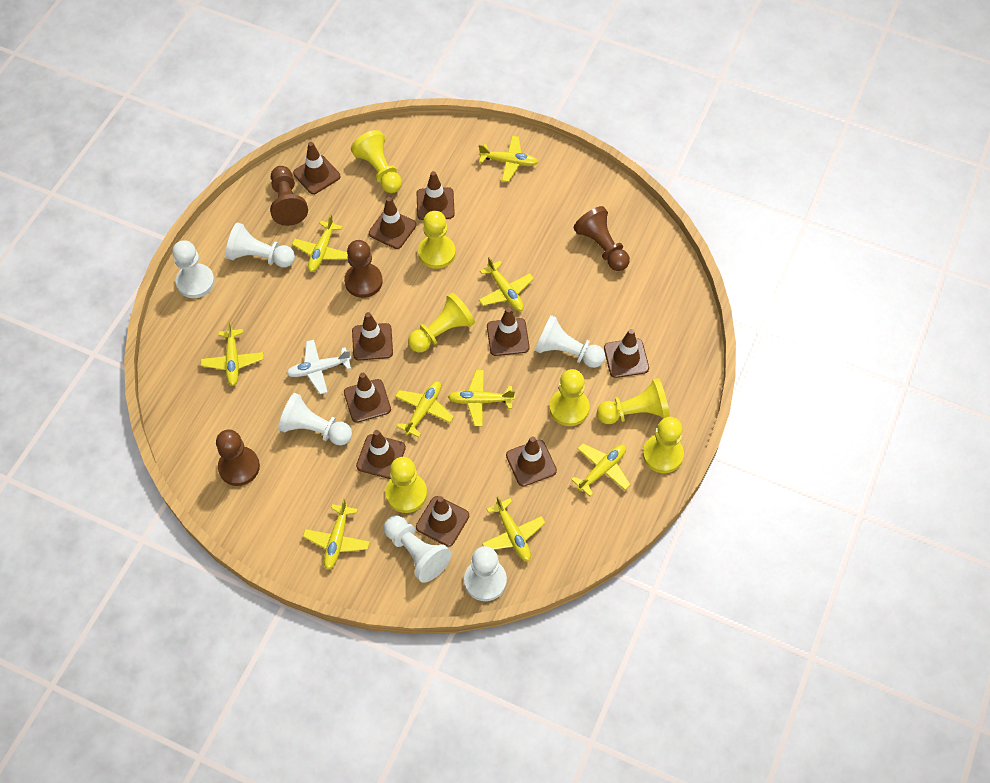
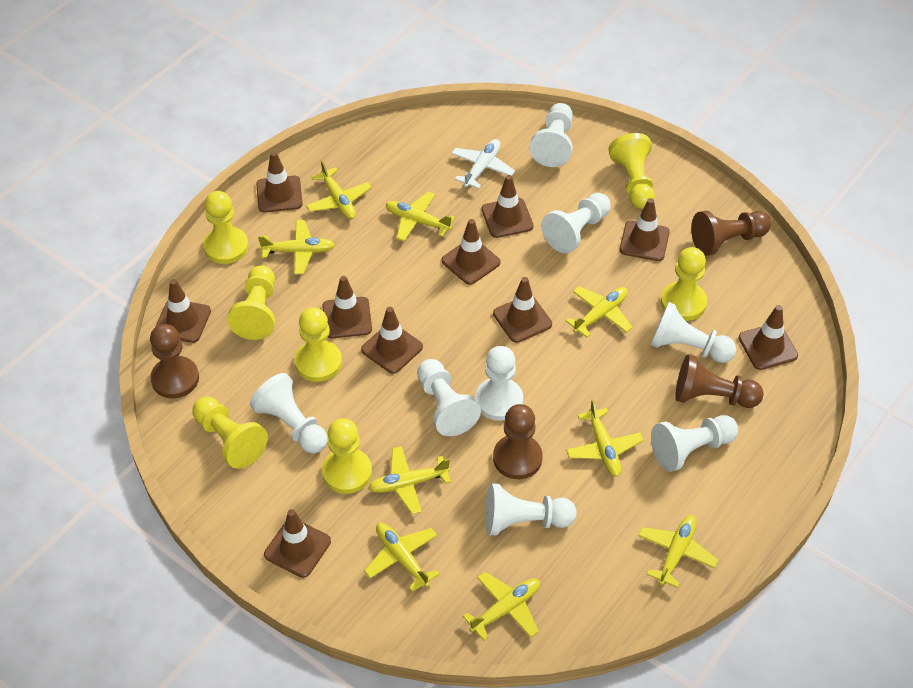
white pawn: 6 -> 8

